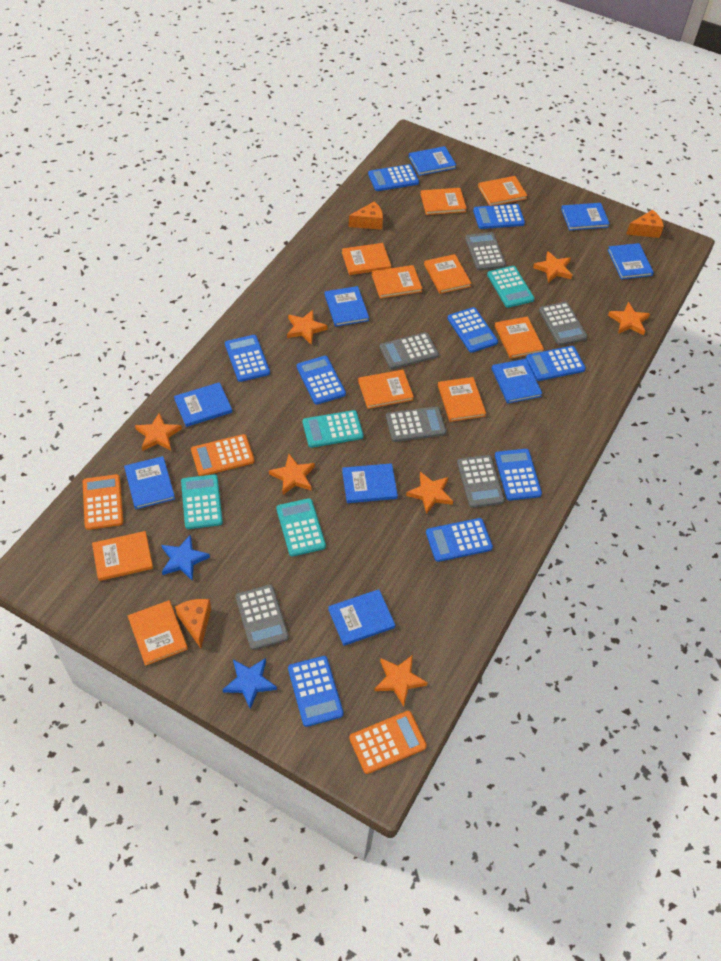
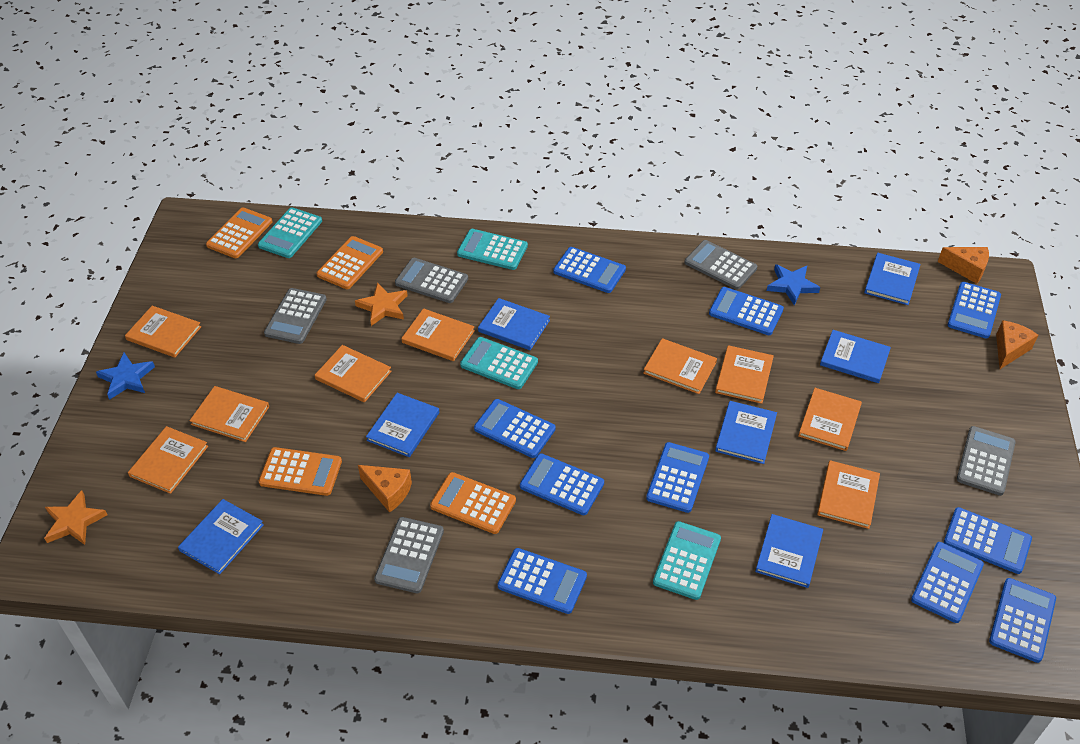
blue book: 9 -> 7
blue calculator: 9 -> 10
grey calculator: 6 -> 5
orange book: 10 -> 9
orange calculator: 3 -> 4
orange star: 7 -> 2

